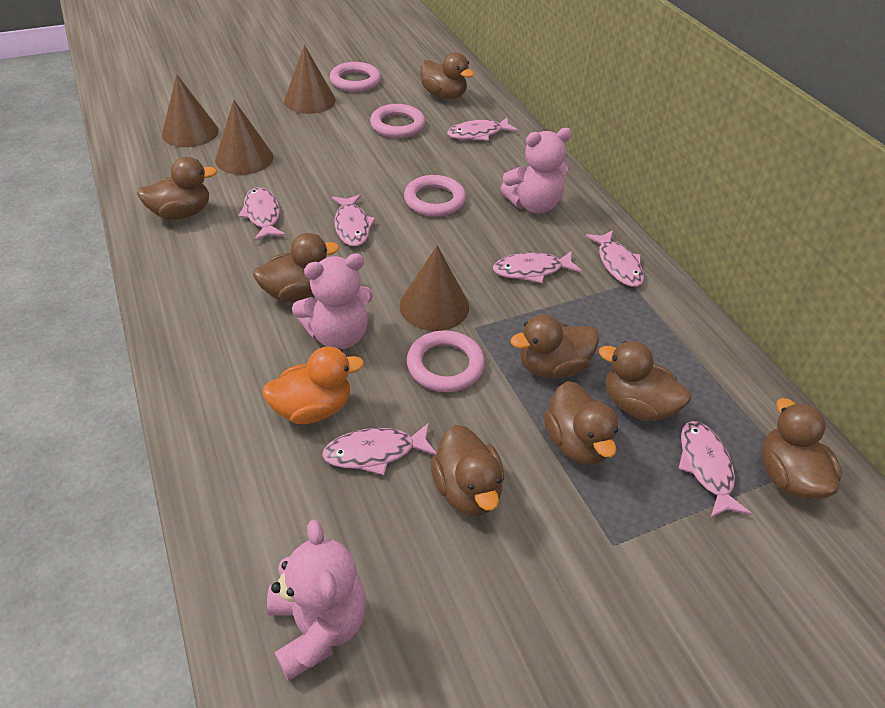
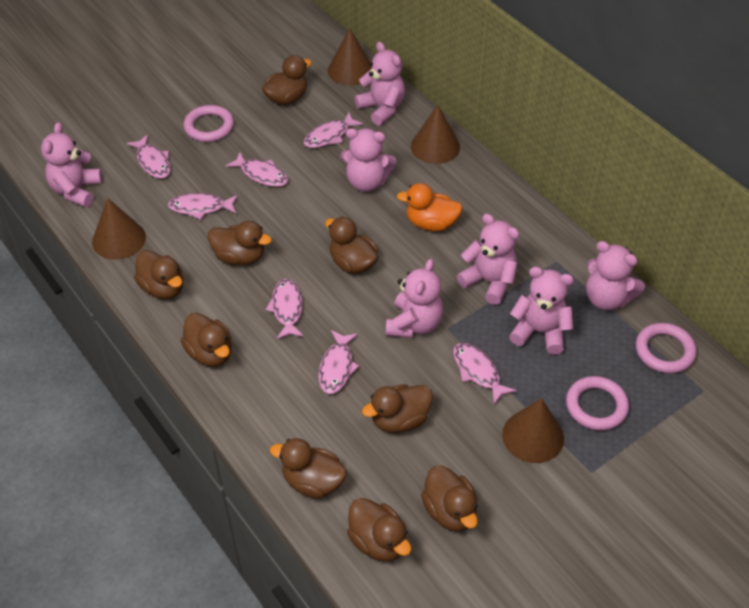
brown duck: 8 -> 9
pink ring: 4 -> 3
pink teddy bear: 3 -> 7

